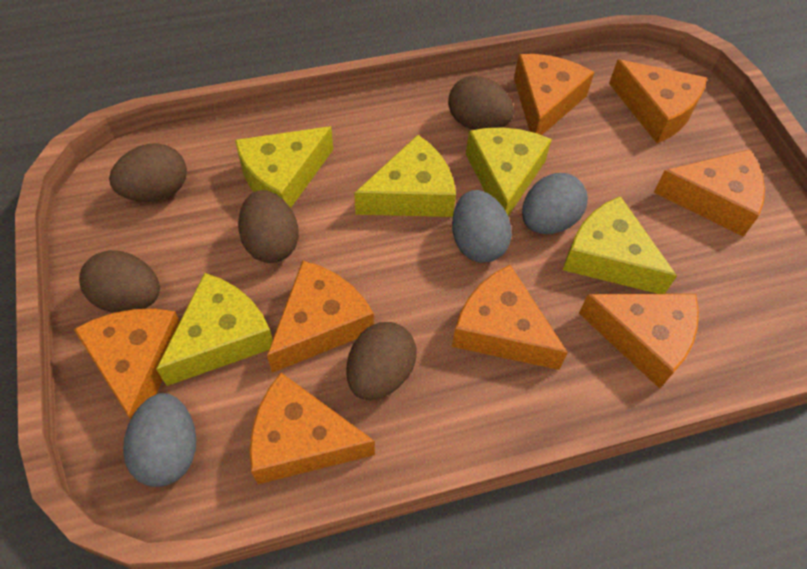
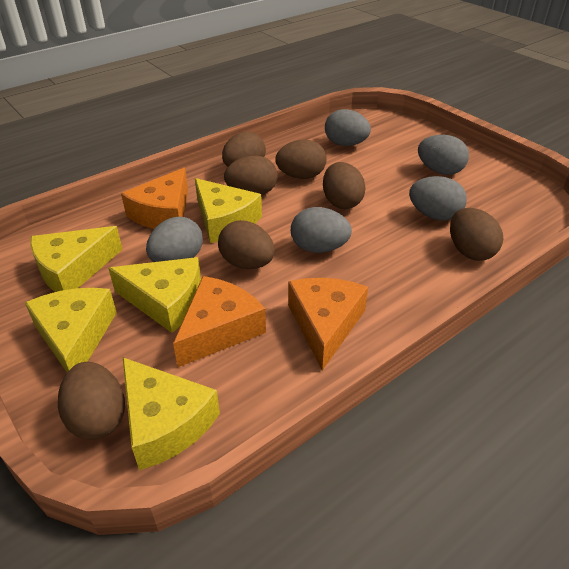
brown egg: 5 -> 7
grey egg: 3 -> 5
orange cheese: 8 -> 3

